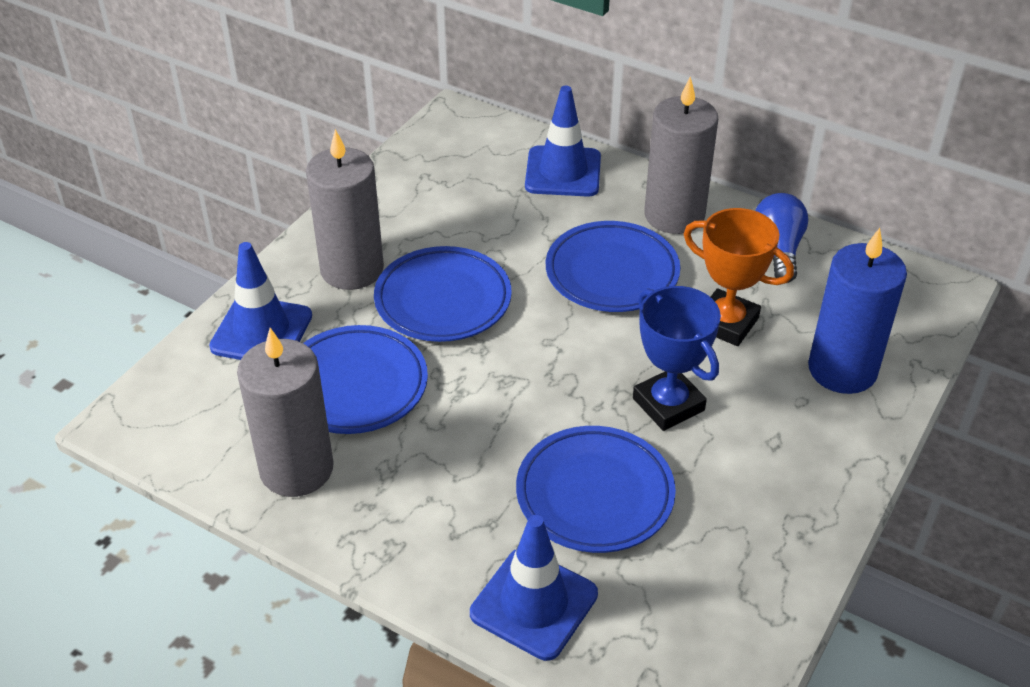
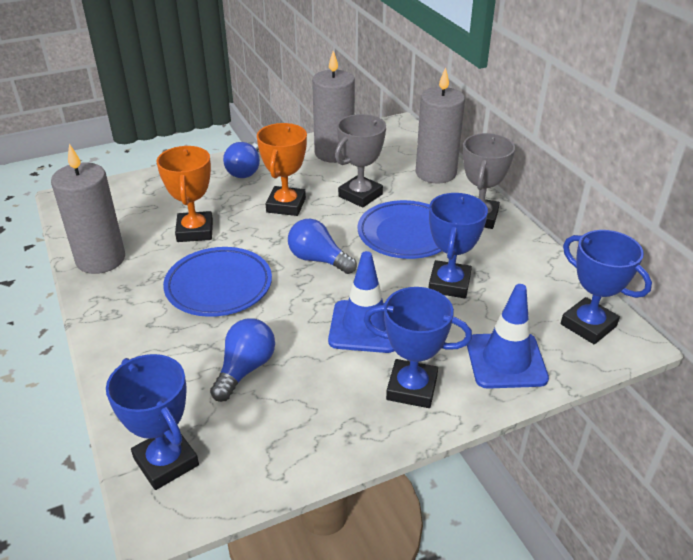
blue candle: 1 -> 0
blue light bulb: 1 -> 3
blue plate: 4 -> 2
blue traffic cone: 3 -> 2
blue trophy: 1 -> 4
grey trophy: 0 -> 2
orange trophy: 1 -> 2

